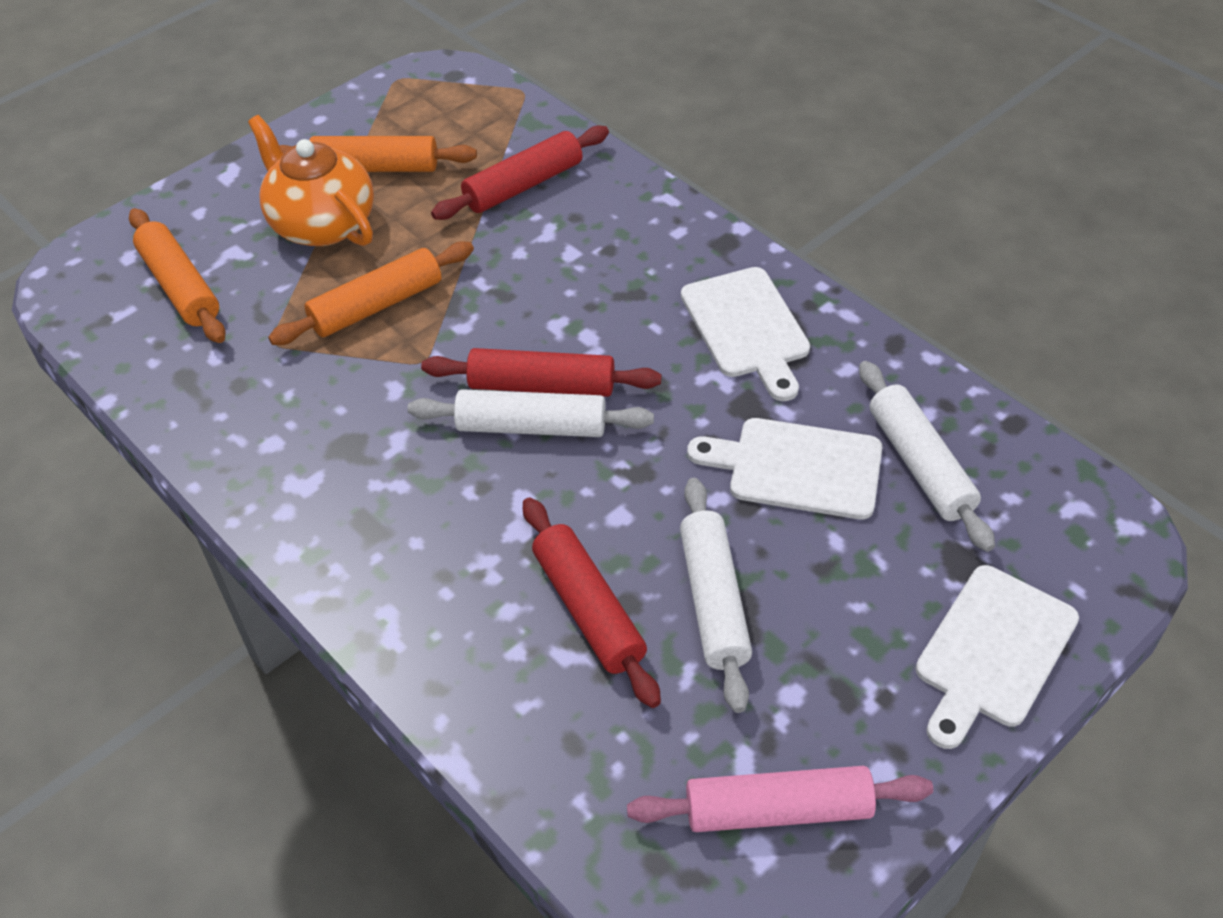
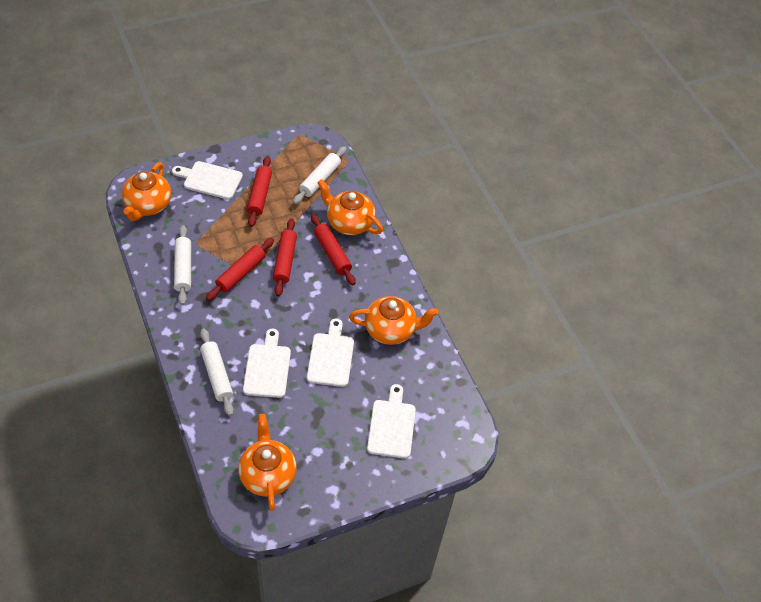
orange rolling pin: 3 -> 0
orange teapot: 1 -> 4
pink rolling pin: 1 -> 0
red rolling pin: 3 -> 4
white cutting board: 3 -> 4

